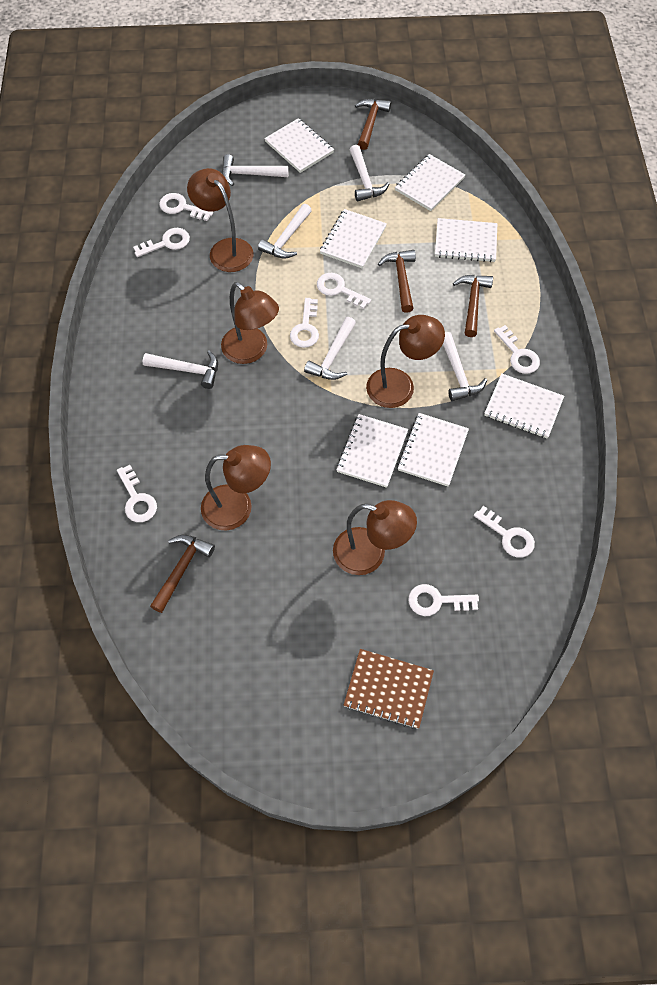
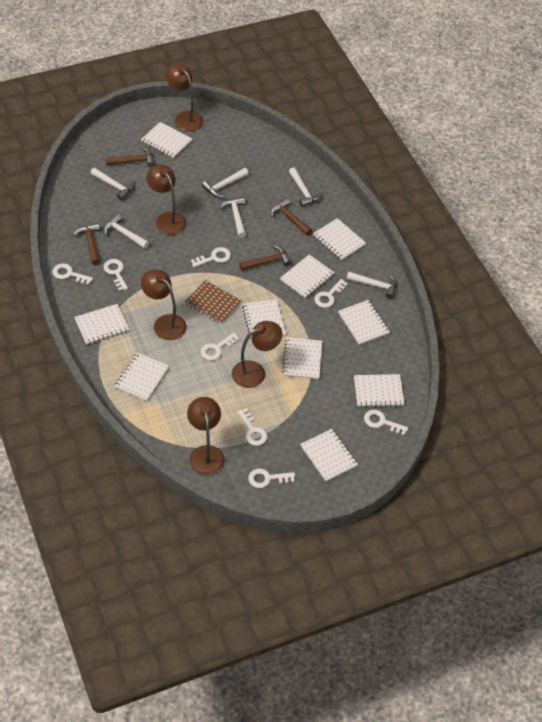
white notebook: 7 -> 10

